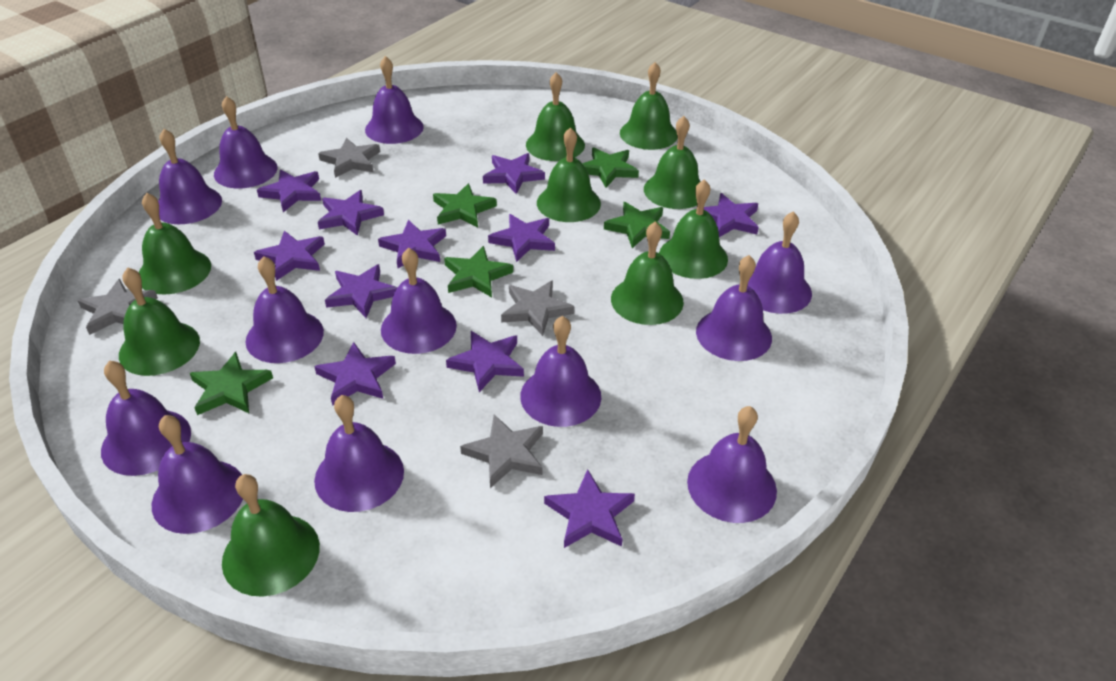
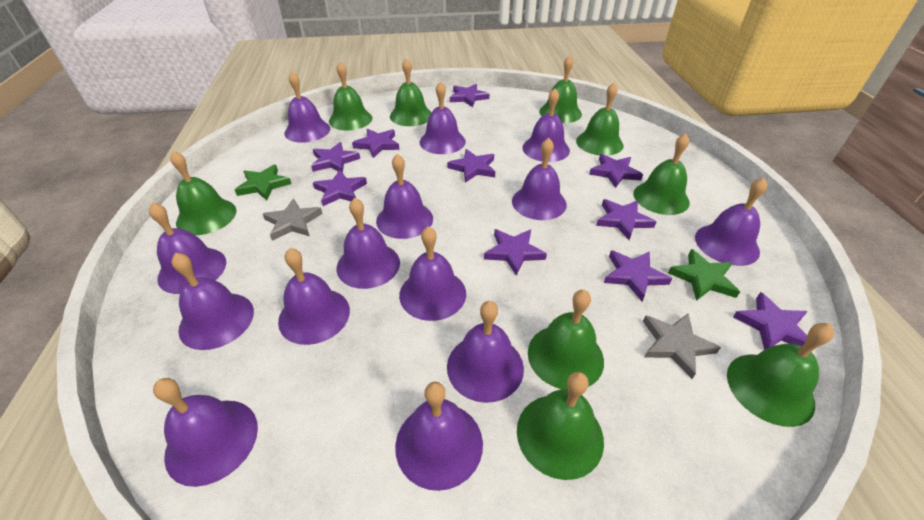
green star: 5 -> 2
grey star: 4 -> 2
purple bell: 12 -> 14
purple star: 11 -> 10

